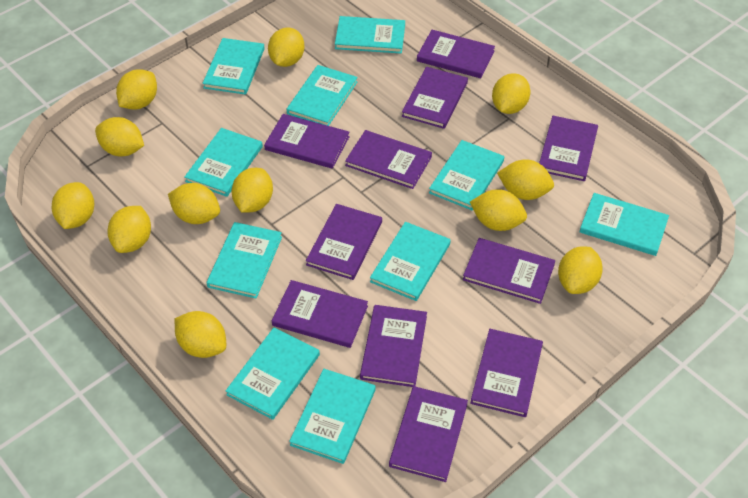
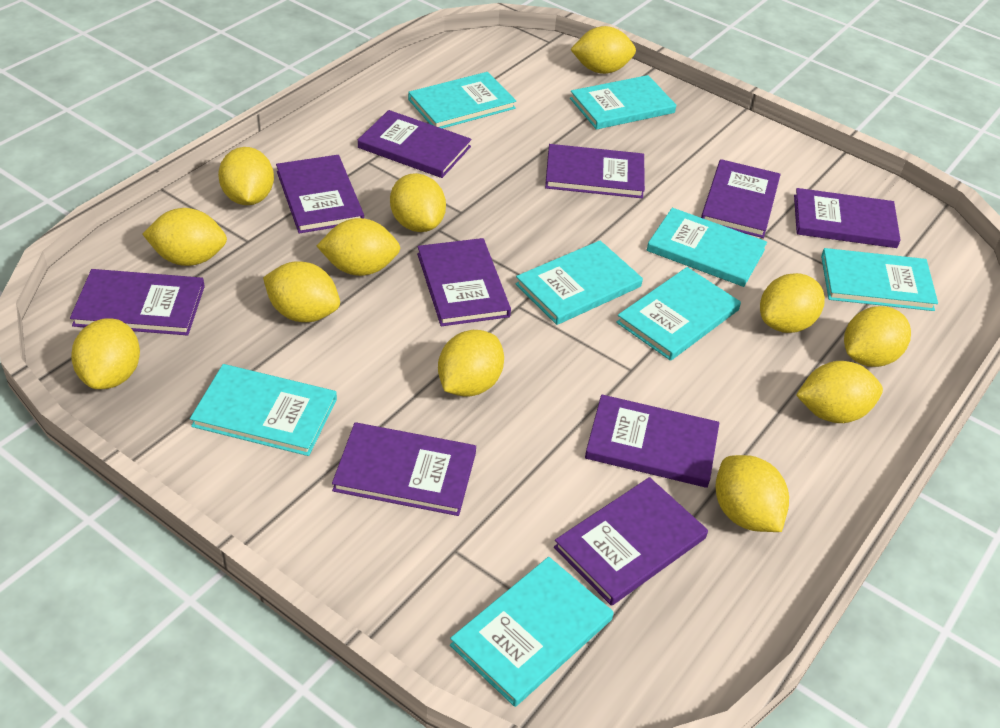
purple book: 11 -> 10
turquoise book: 10 -> 8

